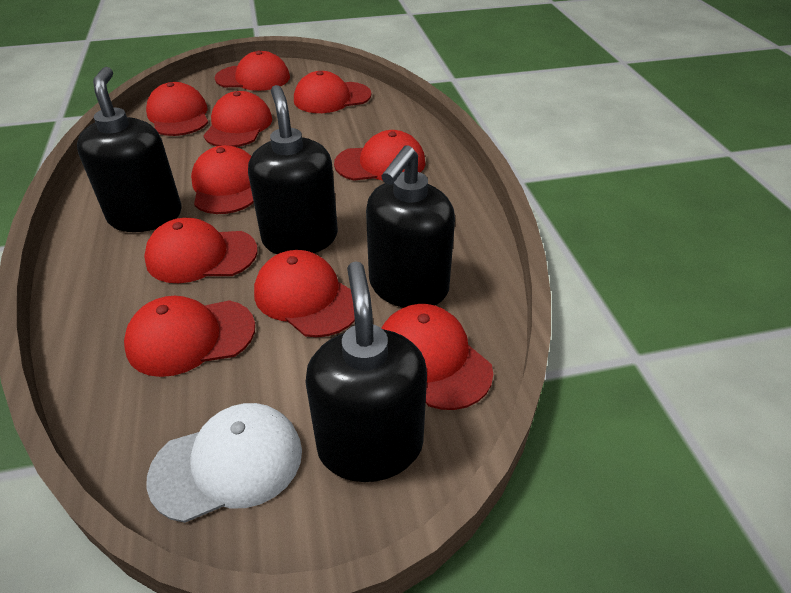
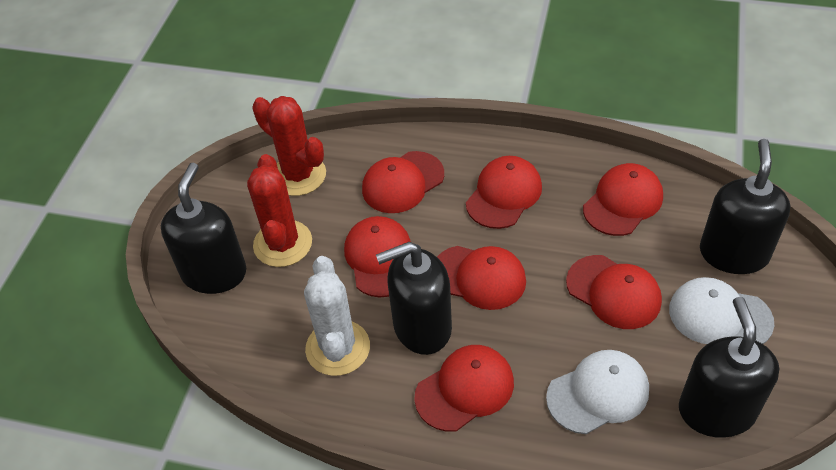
red cactus: 0 -> 2
red cap: 10 -> 7
white cactus: 0 -> 1
white cap: 1 -> 2

